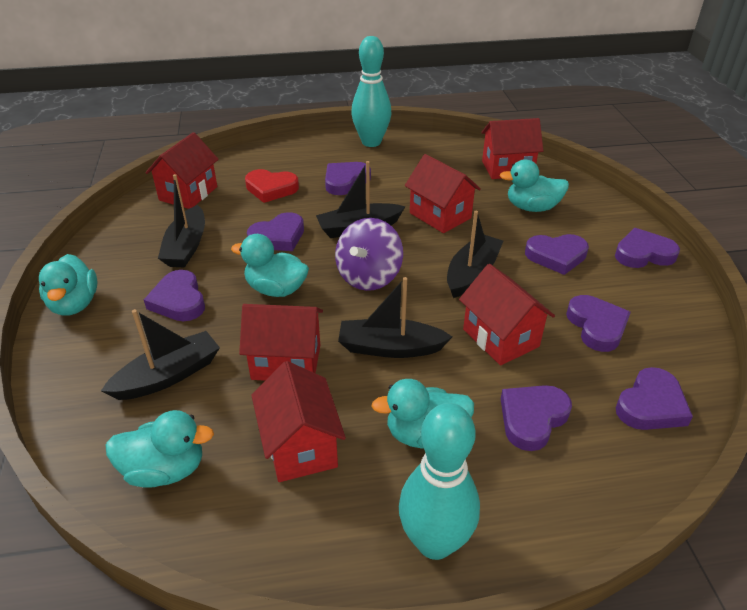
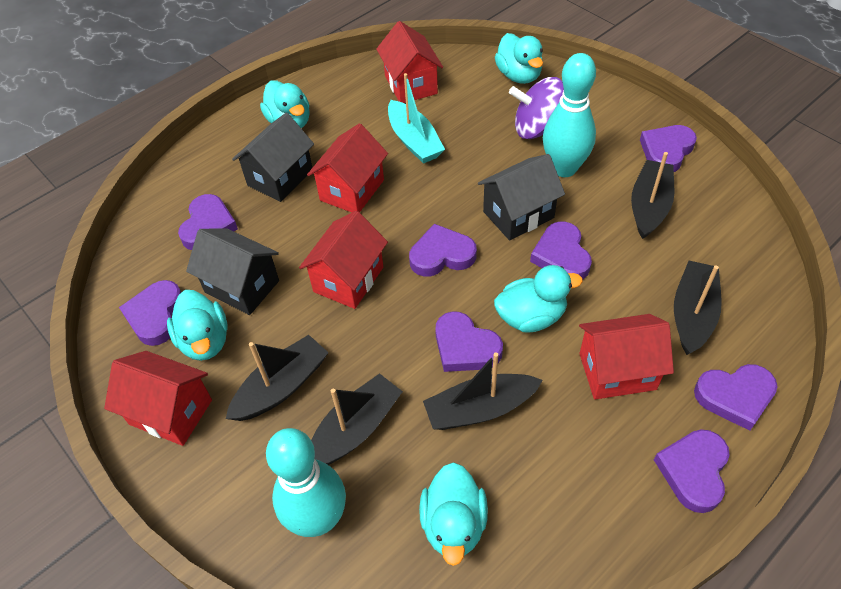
black house: 0 -> 3
red heart: 1 -> 0
red house: 6 -> 5
turquoise boat: 0 -> 1

